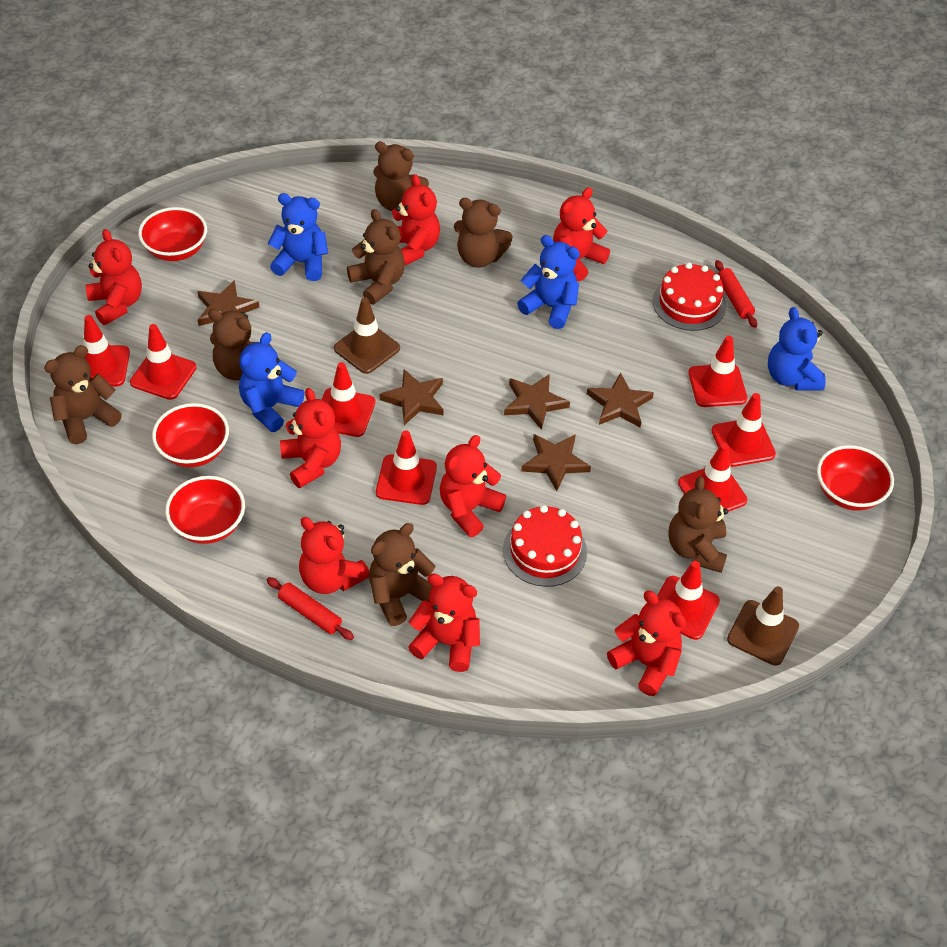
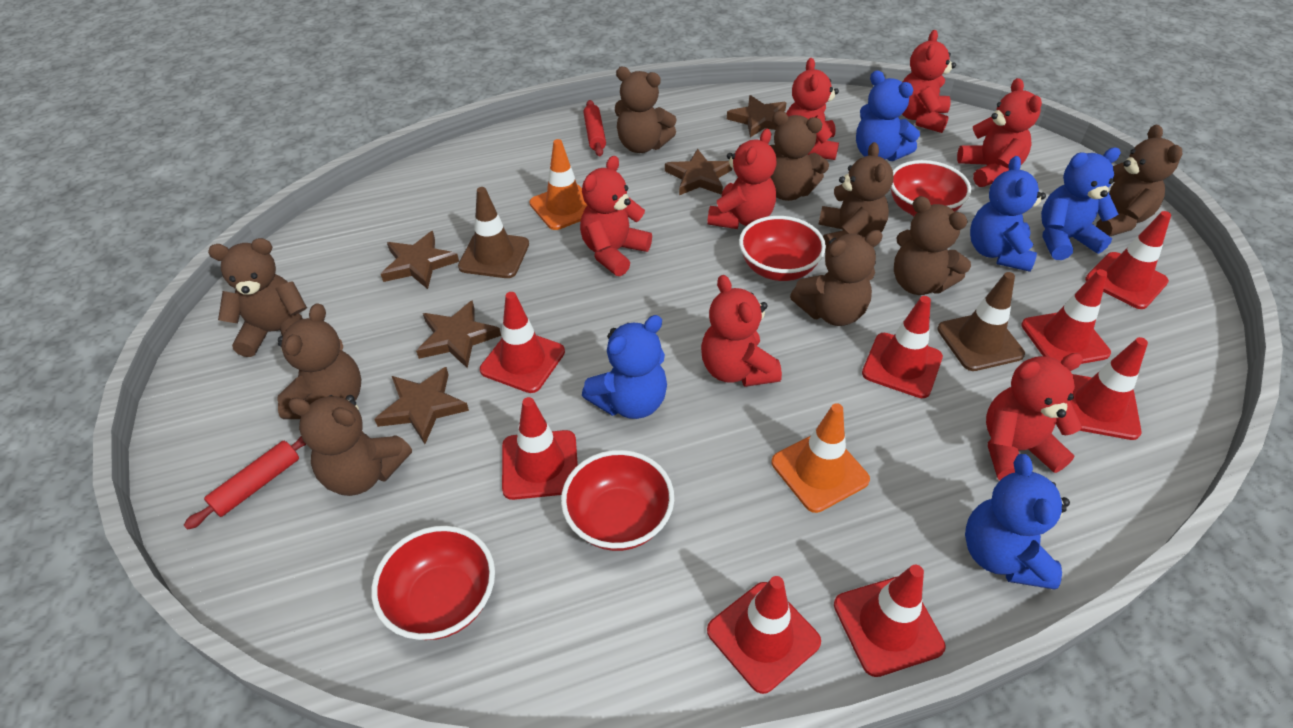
blue teddy bear: 4 -> 5
brown teddy bear: 7 -> 9
orange traffic cone: 0 -> 2
red cake: 2 -> 0
red teddy bear: 8 -> 7

